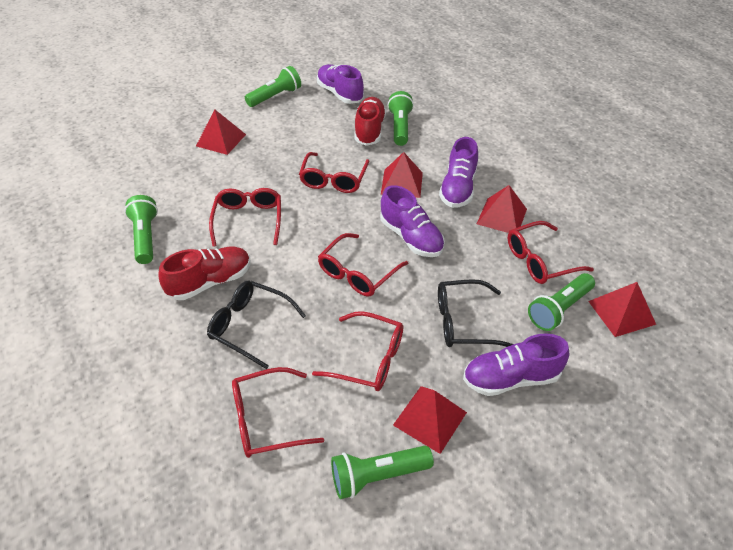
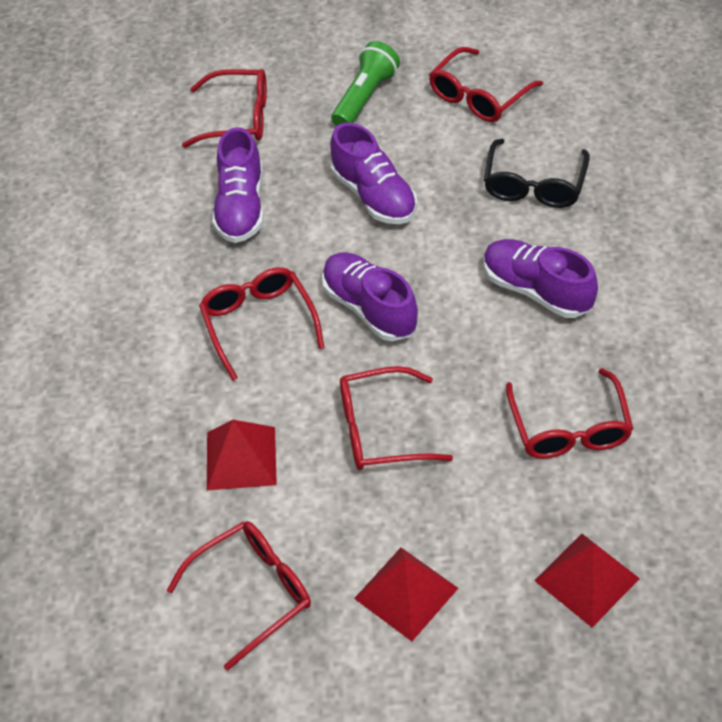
black glasses: 2 -> 1
green flashlight: 5 -> 1
red pyramid: 5 -> 3
red shoe: 2 -> 0

